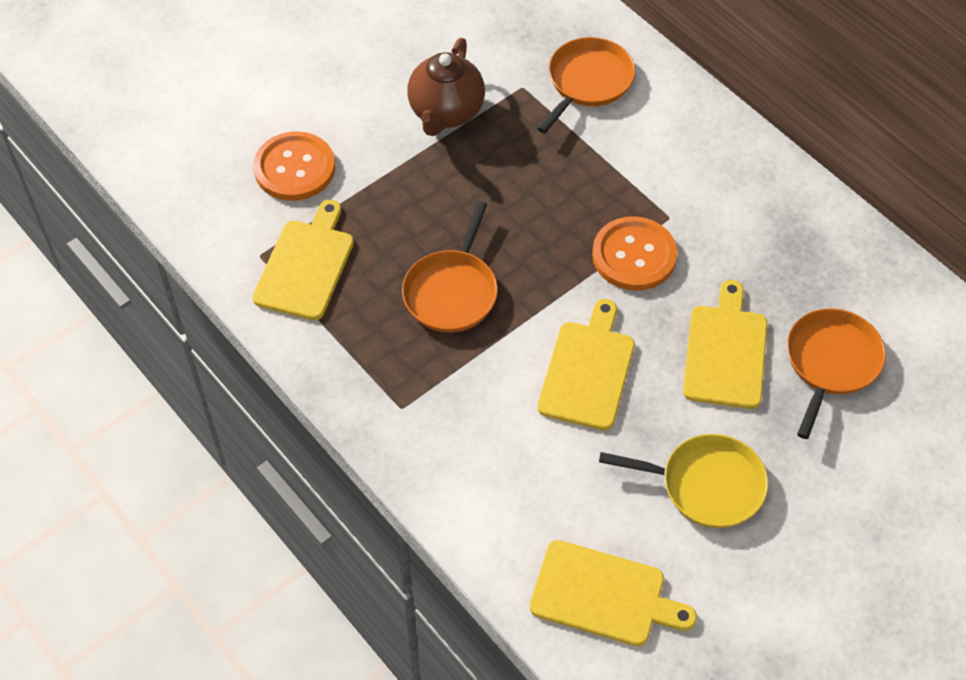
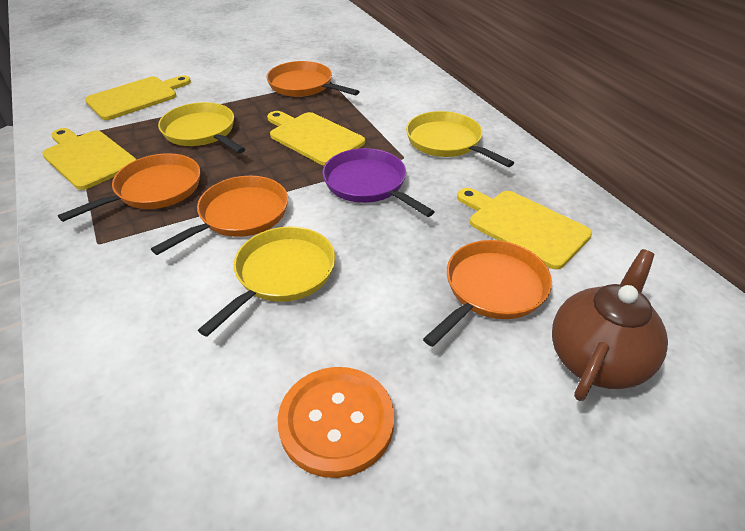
orange button: 2 -> 1
orange pan: 3 -> 4
purple pan: 0 -> 1
yellow pan: 1 -> 3

